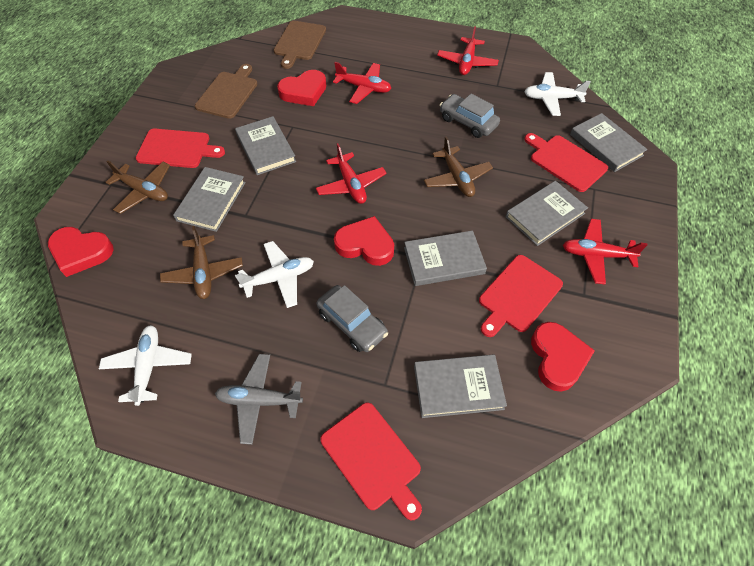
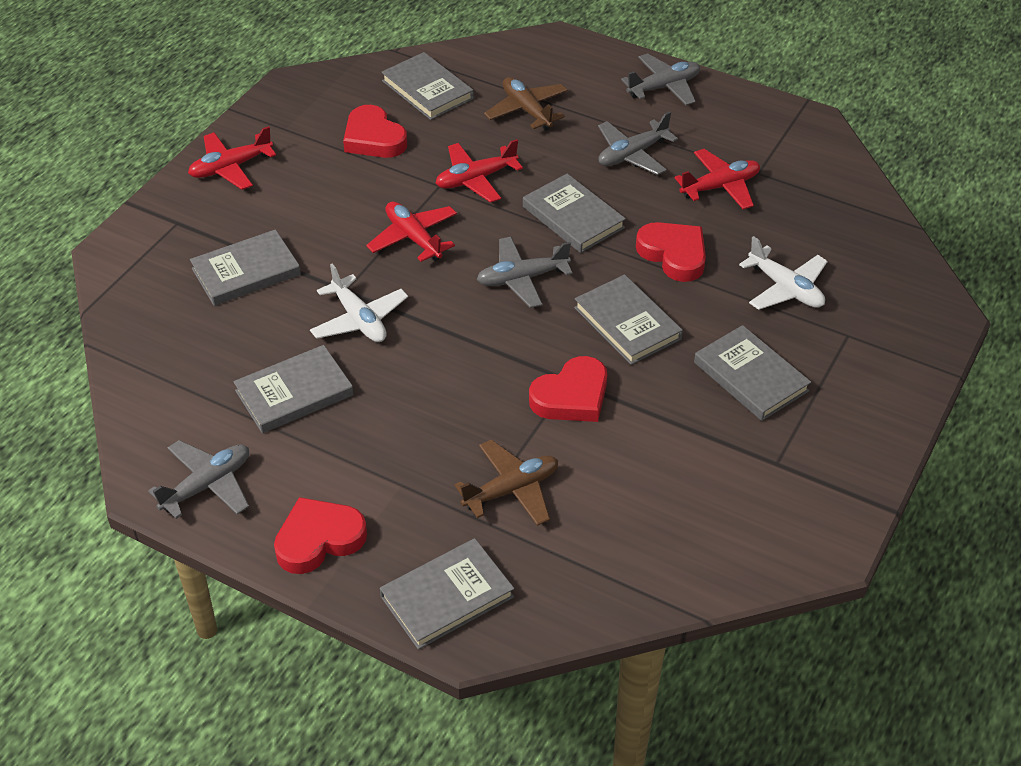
brown cutting board: 2 -> 0
brown plane: 3 -> 2
grey book: 6 -> 7
grey car: 2 -> 0
grey plane: 1 -> 4
red cutting board: 4 -> 0
white plane: 3 -> 2

